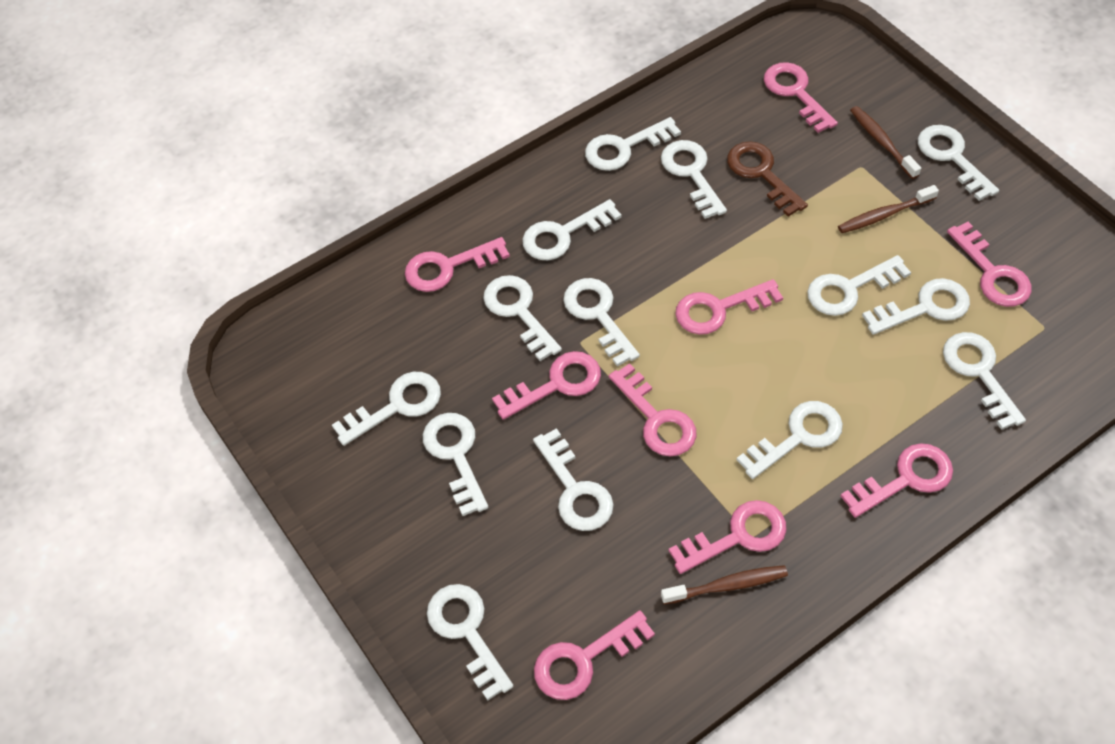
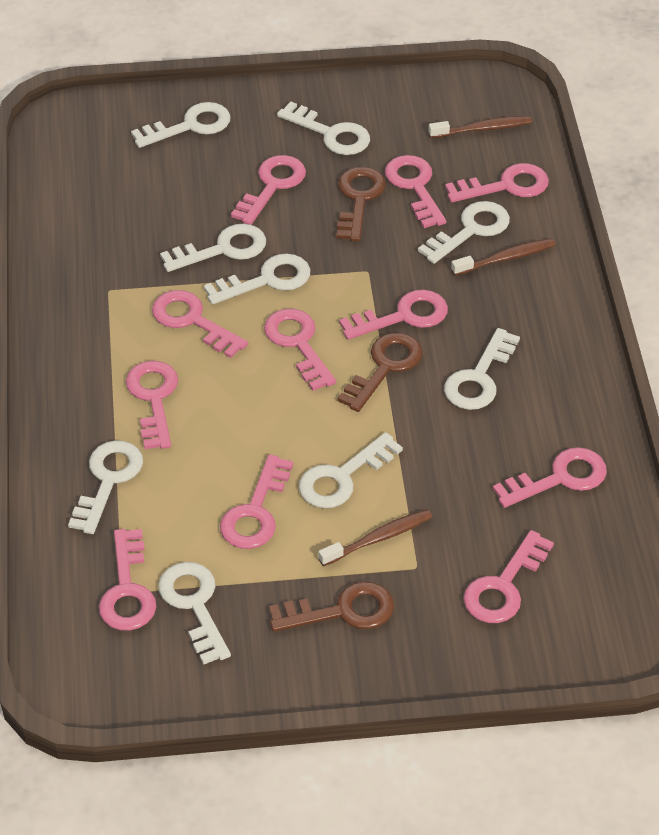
brown key: 1 -> 3
pink key: 9 -> 11
white key: 14 -> 9

